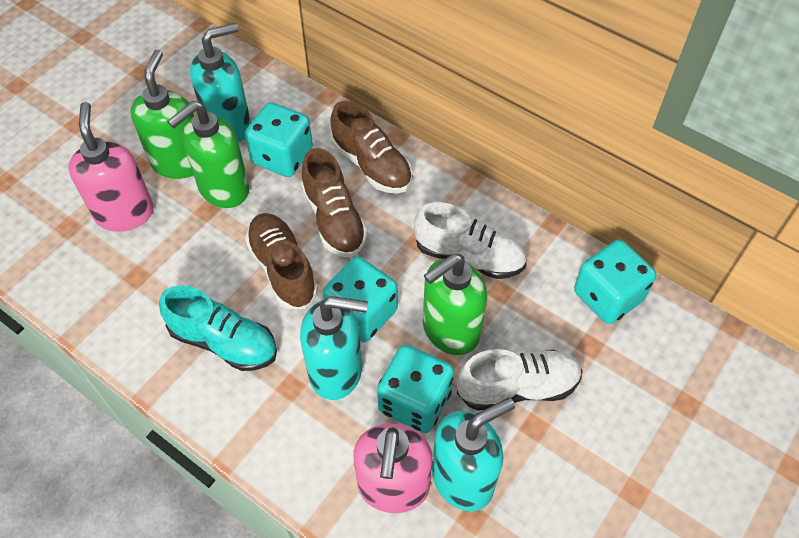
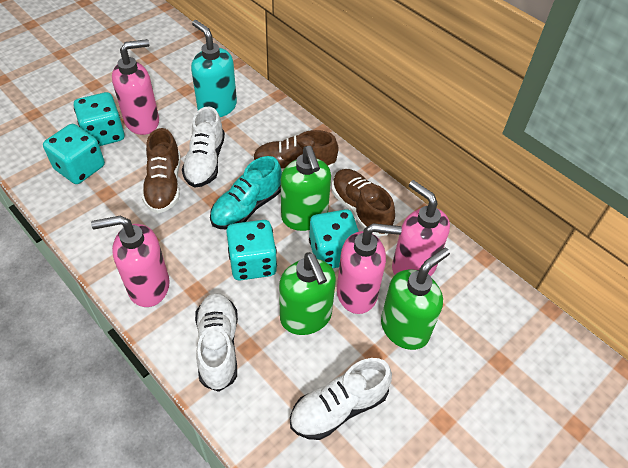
pink soap dispenser: 2 -> 4
turquoise soap dispenser: 3 -> 1
white shoe: 2 -> 3

